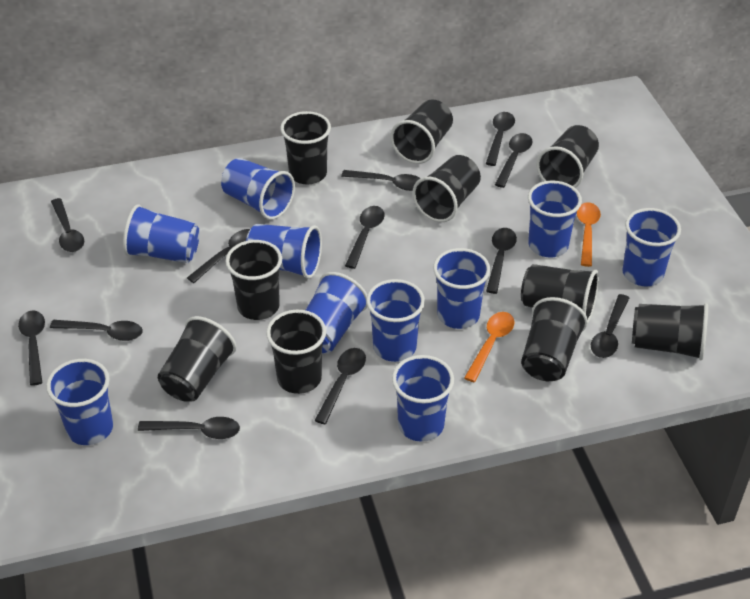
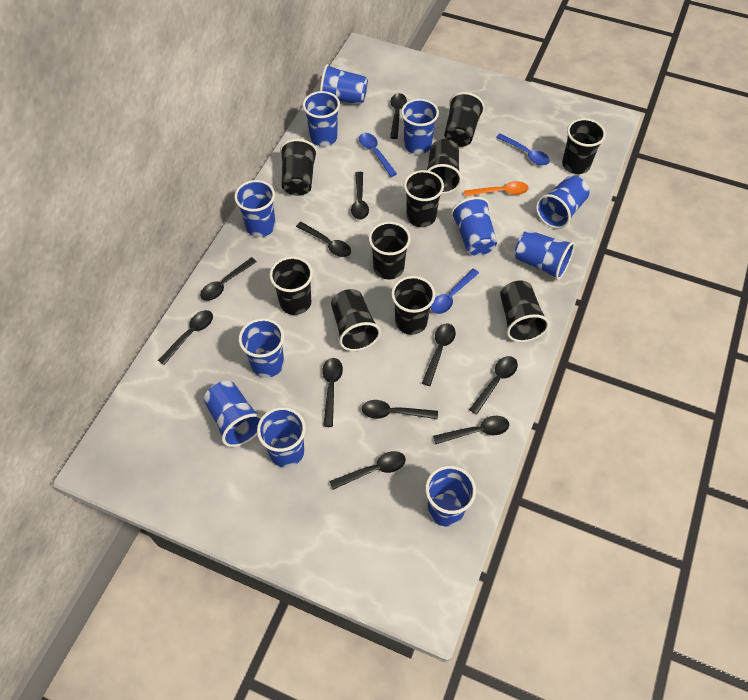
black spoon: 12 -> 11
blue cup: 10 -> 11
blue spoon: 0 -> 3
orange spoon: 2 -> 1

